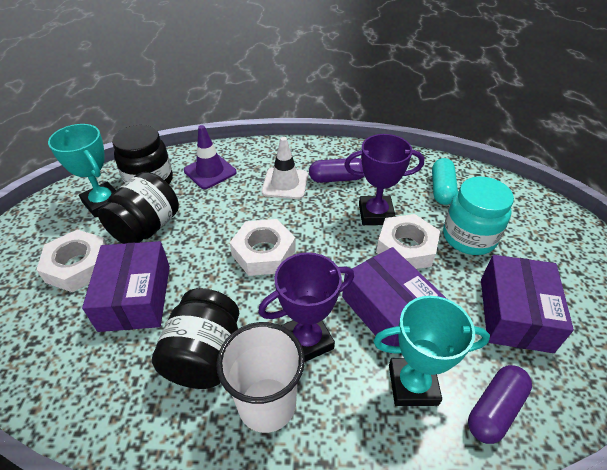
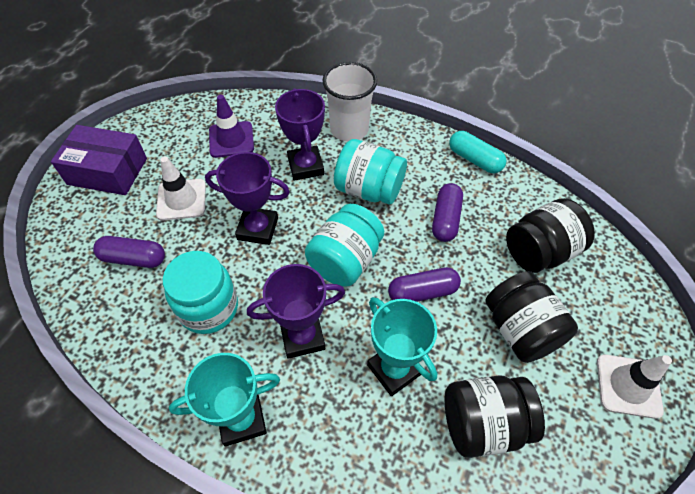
purple box: 3 -> 1
purple capsule: 2 -> 3
purple trophy: 2 -> 3
turquoise jar: 1 -> 3
white nut: 3 -> 0
white traffic cone: 1 -> 2

